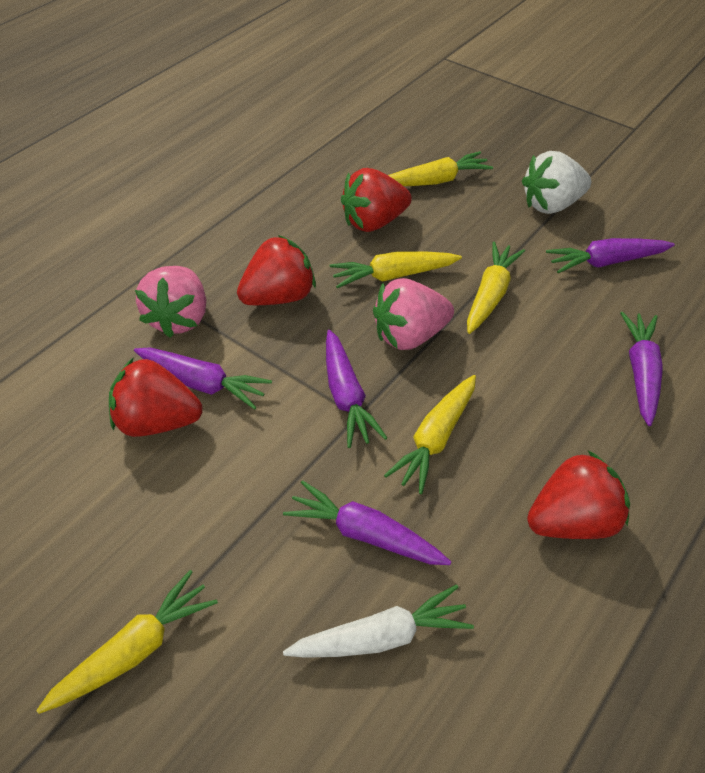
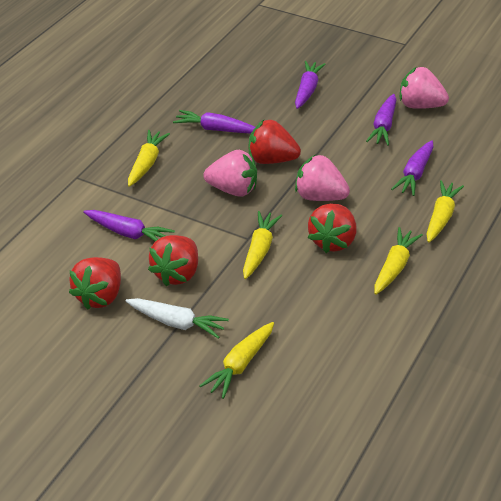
pink strawberry: 2 -> 3
white strawberry: 1 -> 0

